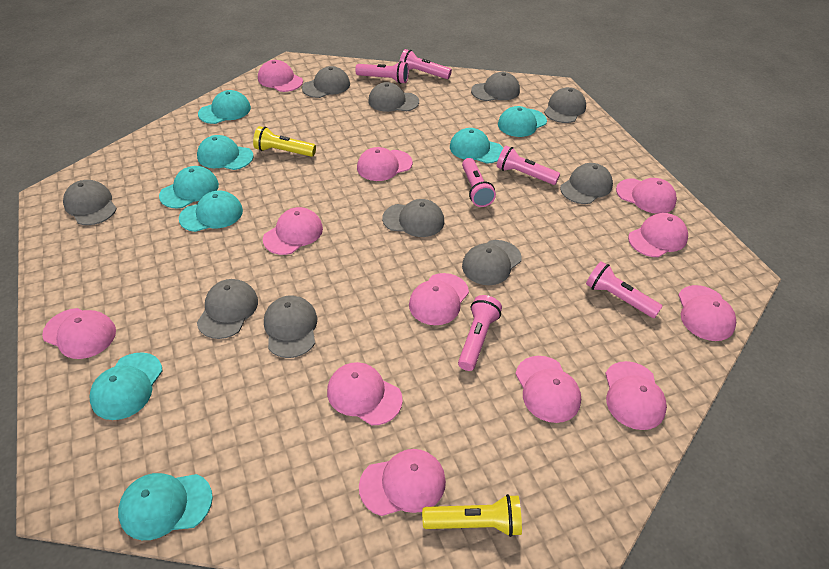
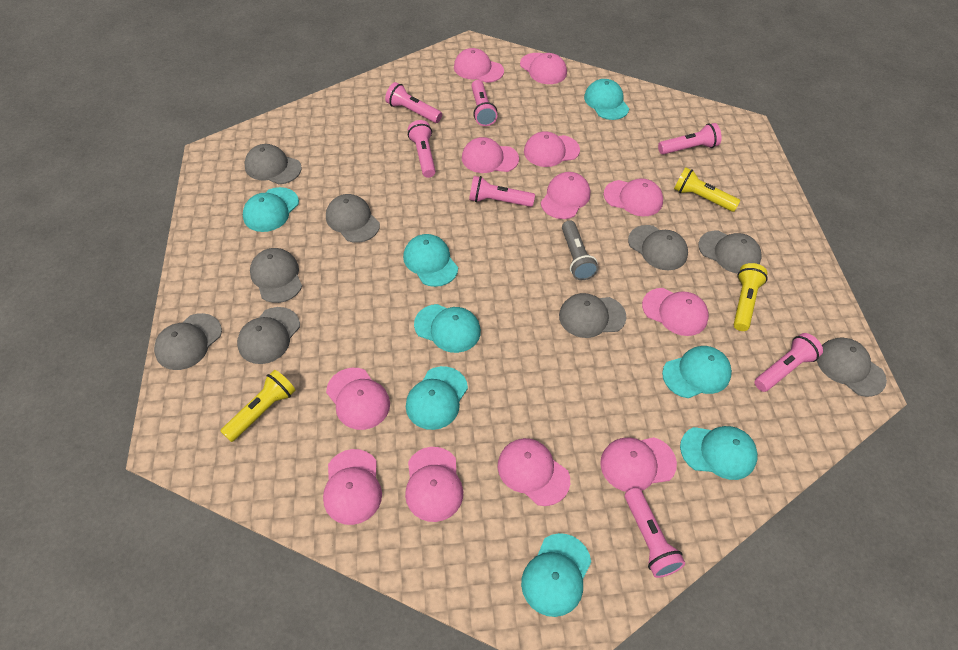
grey cap: 10 -> 9
grey flashlight: 0 -> 1
pink flashlight: 6 -> 7
yellow flashlight: 2 -> 3

